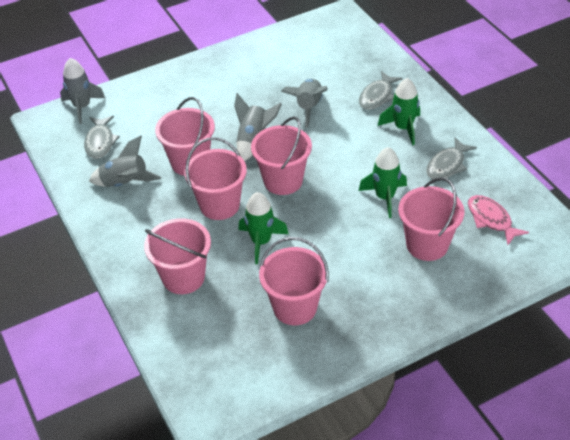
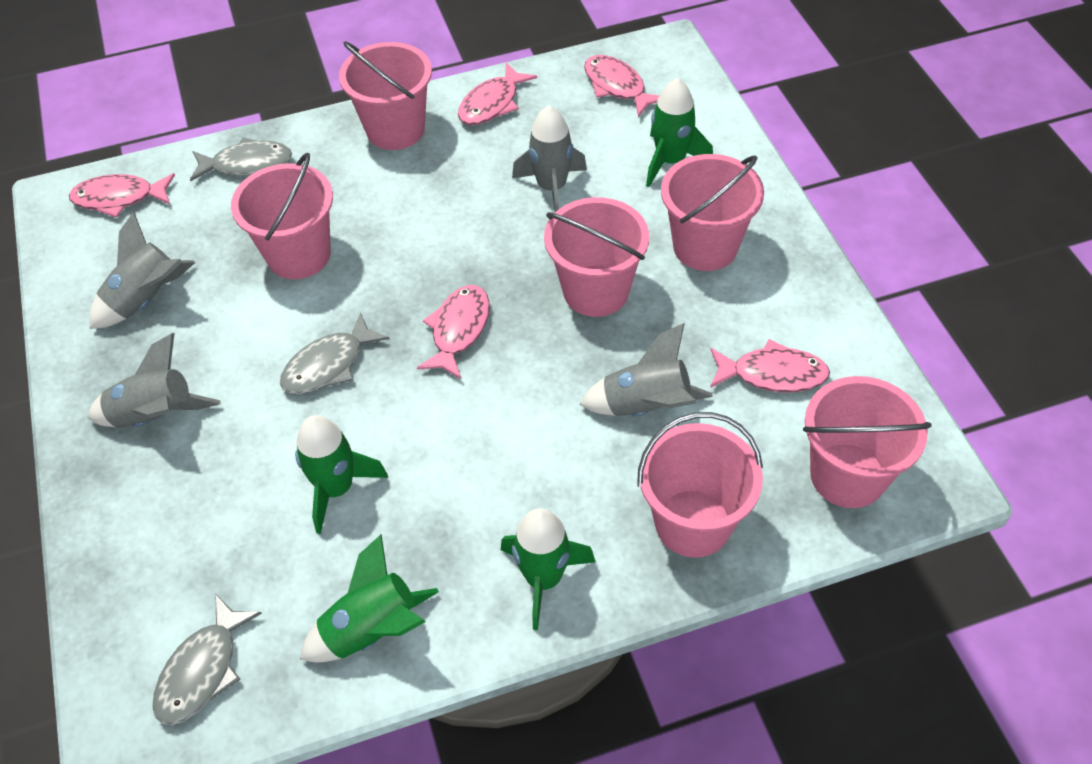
green rocket: 3 -> 4
pink fish: 1 -> 5

